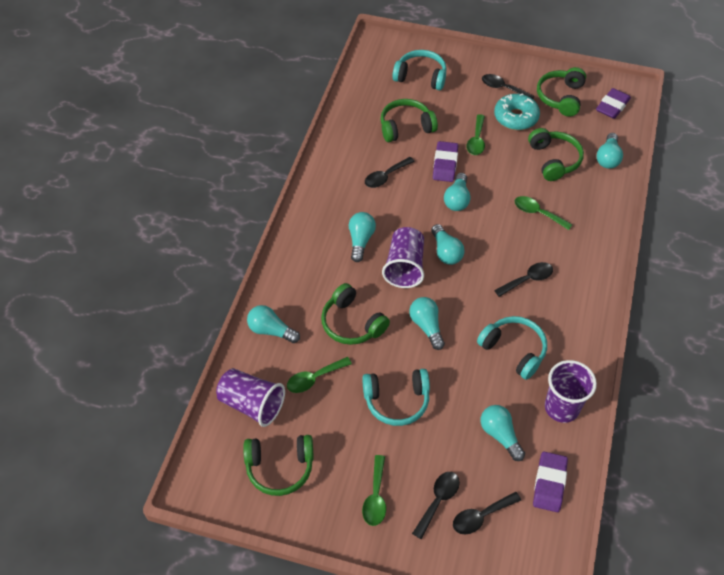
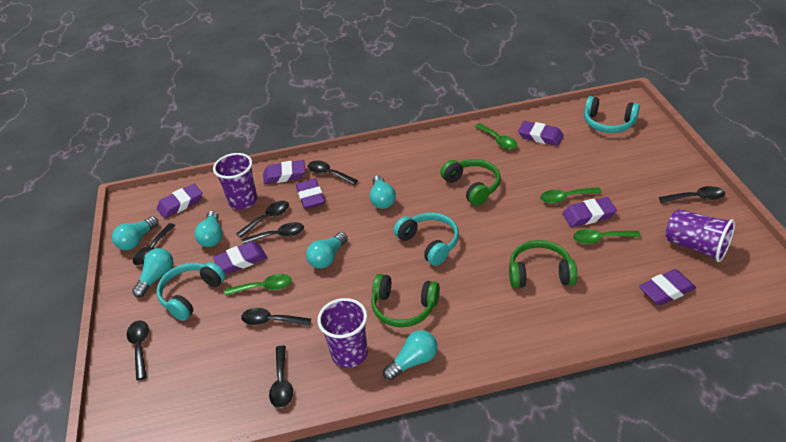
black spoon: 5 -> 8
green headphones: 5 -> 3
purple eraser: 3 -> 7
turquoise donut: 1 -> 0
turquoise light bulb: 7 -> 6

